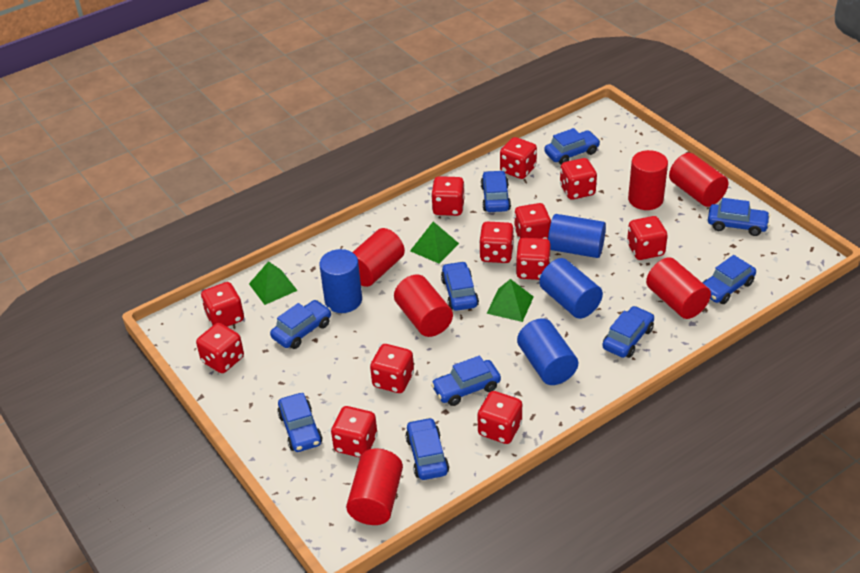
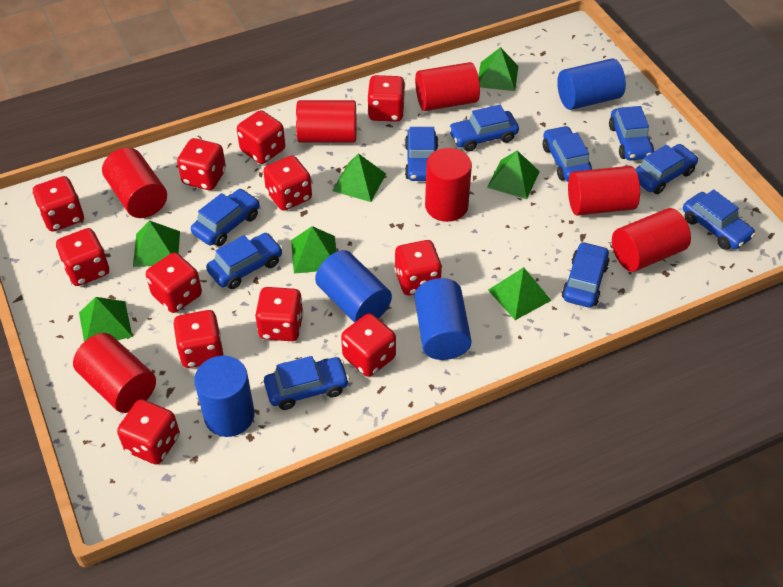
green pyramid: 3 -> 7
red cylinder: 6 -> 7

